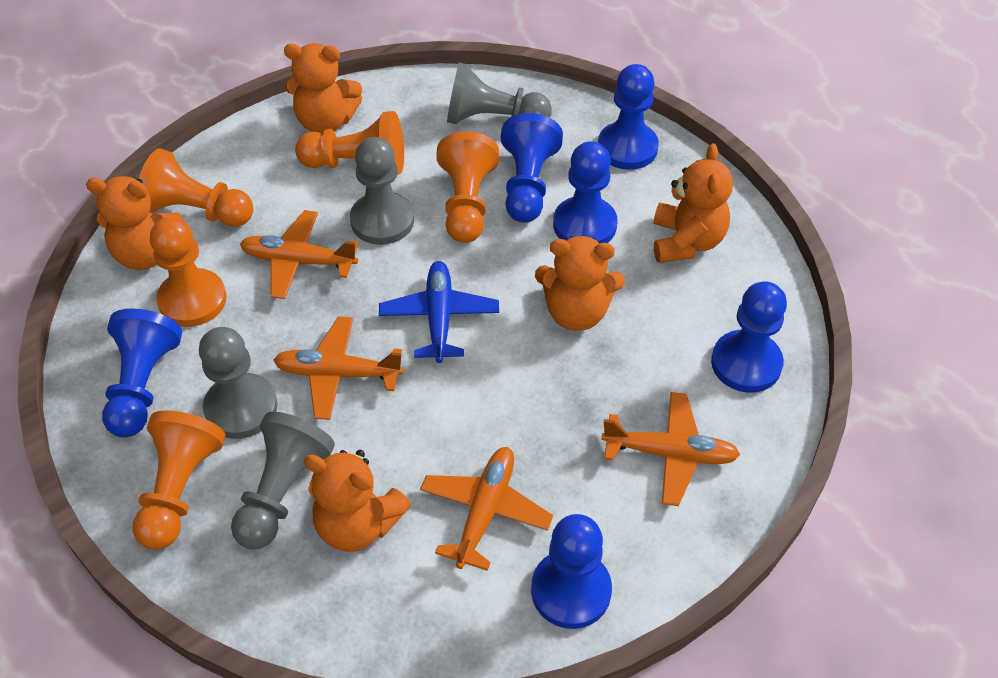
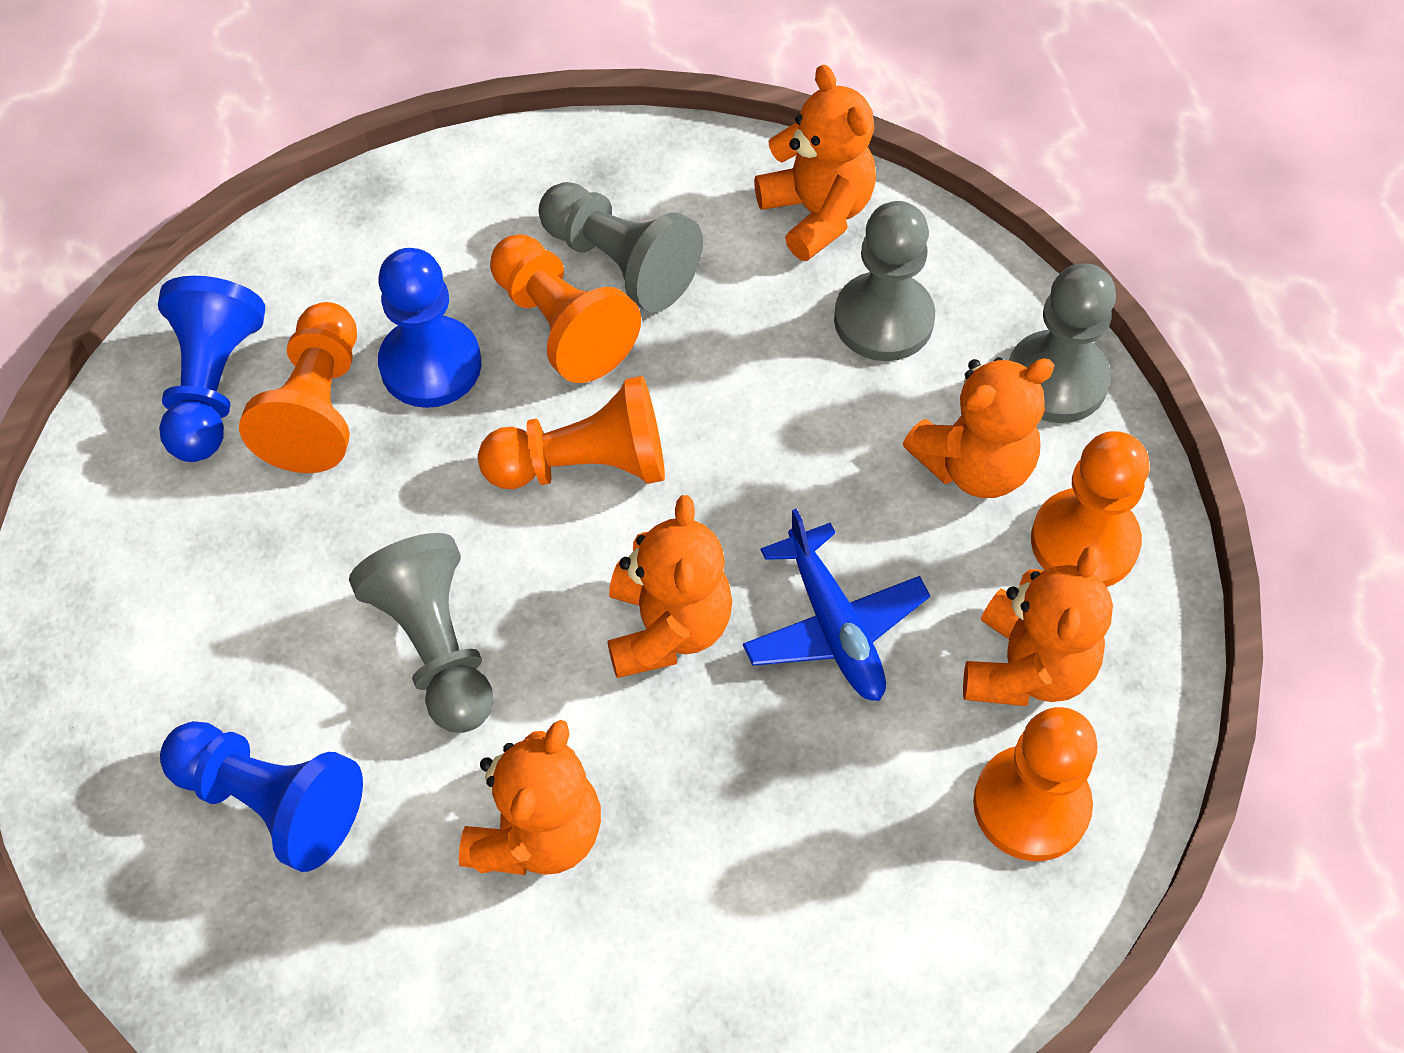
blue pawn: 6 -> 3
orange plane: 4 -> 0

